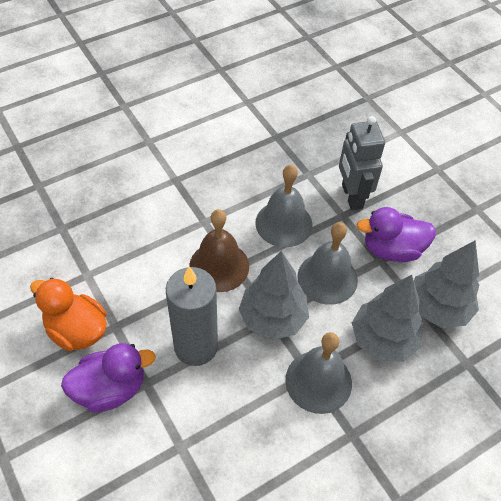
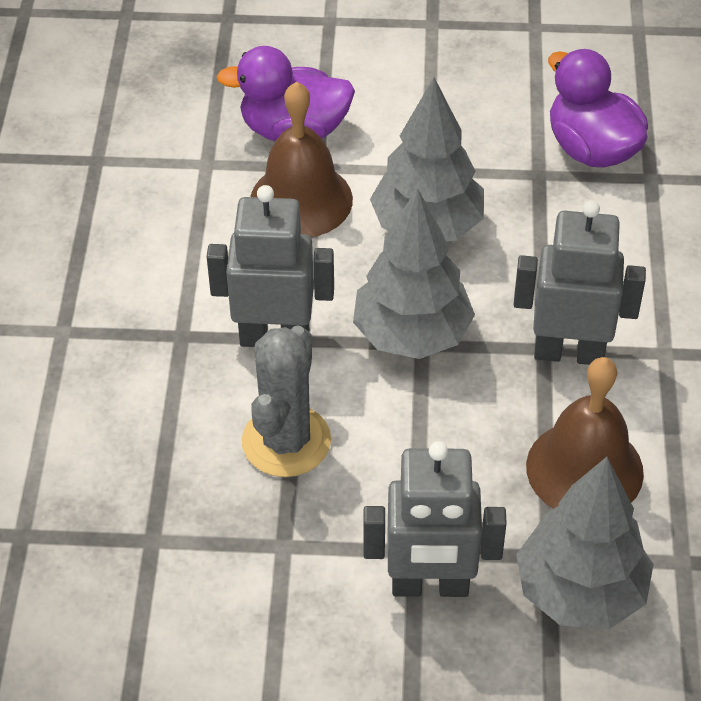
brown bell: 1 -> 2
grey bell: 3 -> 0
grey cactus: 0 -> 1
grey candle: 1 -> 0
grey robot: 1 -> 3
orange duck: 1 -> 0

